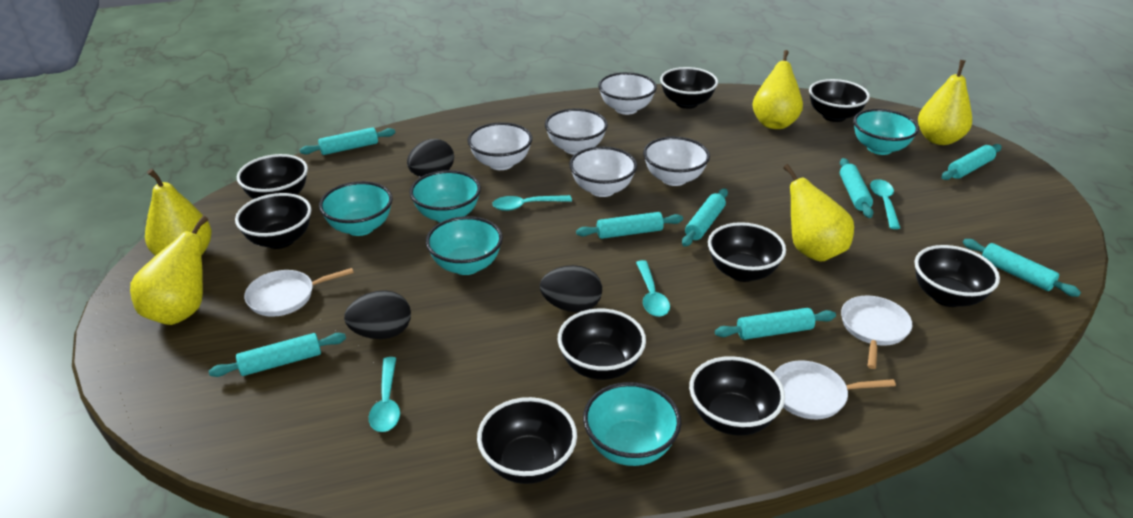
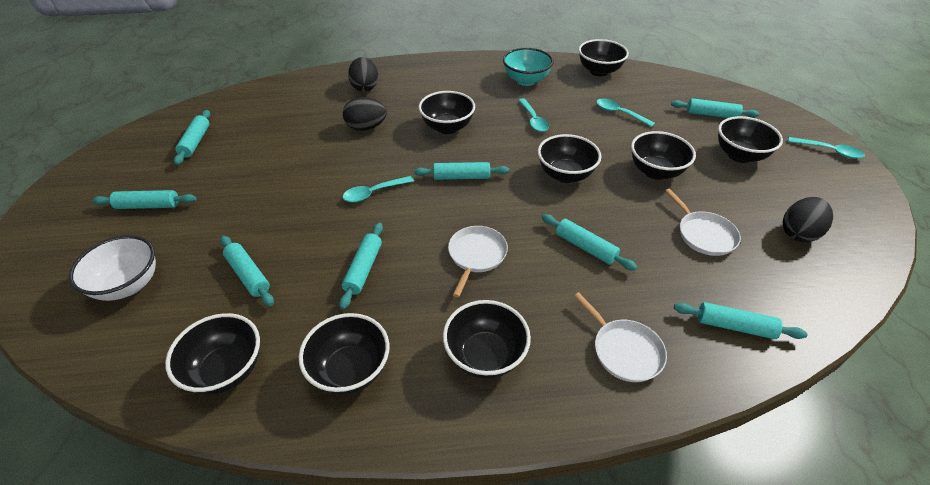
black bowl: 9 -> 8
turquoise bowl: 5 -> 1
white bowl: 5 -> 1
yellow pear: 5 -> 0

